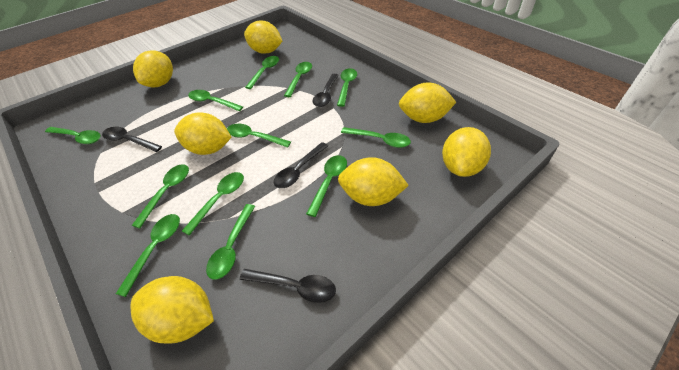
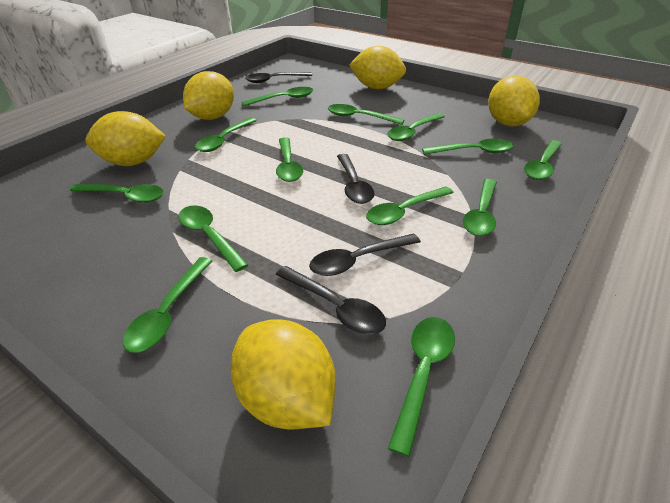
green spoon: 12 -> 13
yellow lemon: 7 -> 5

